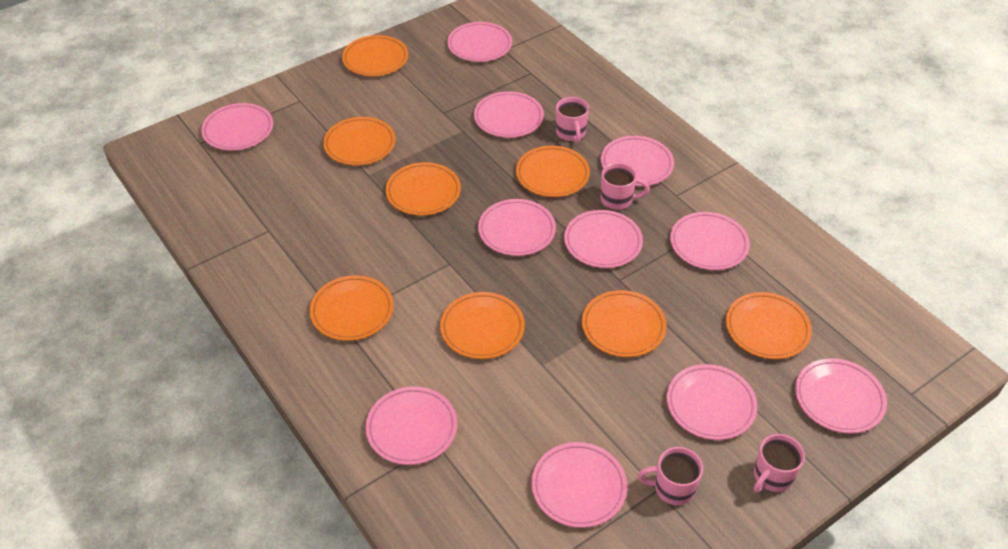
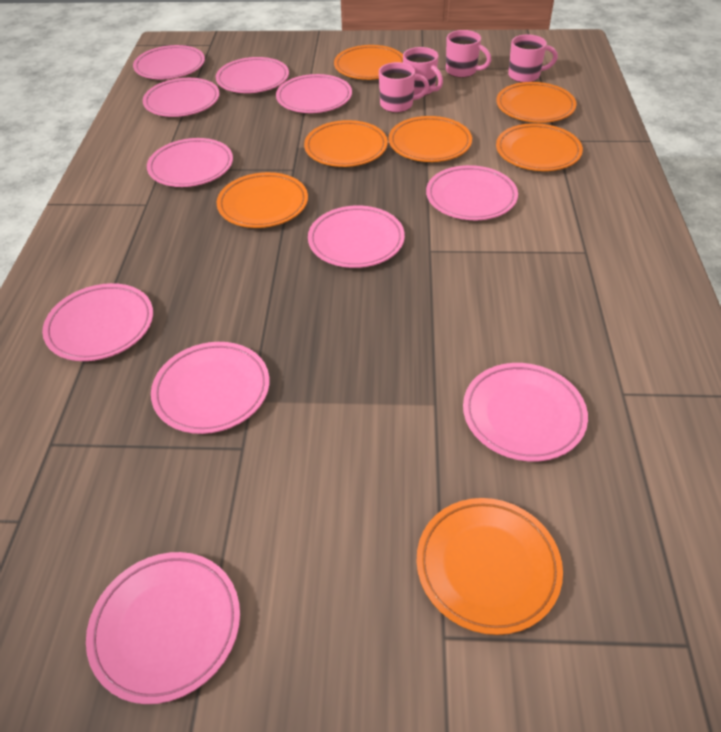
orange plate: 8 -> 7

